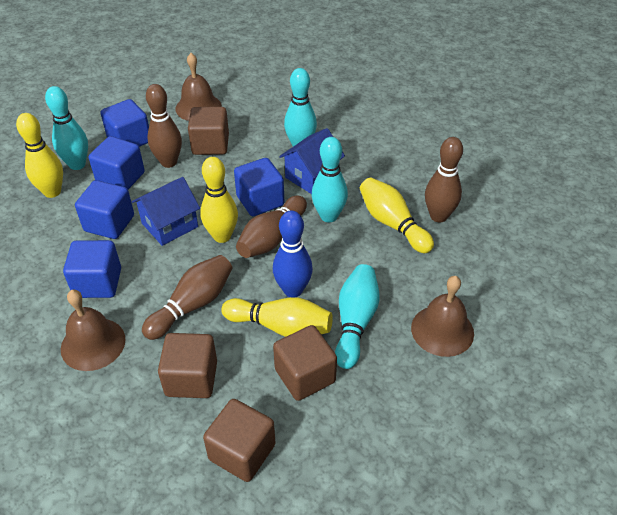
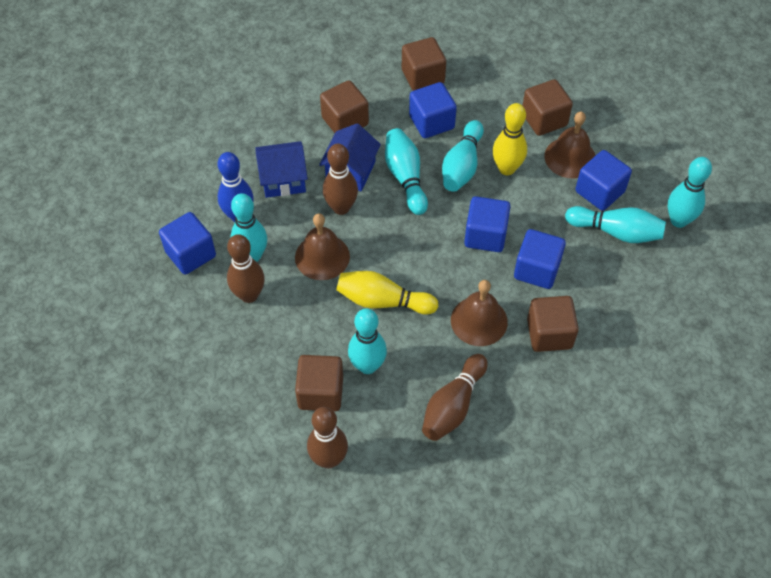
brown cube: 4 -> 5
turquoise bowling pin: 4 -> 6
yellow bowling pin: 4 -> 2

